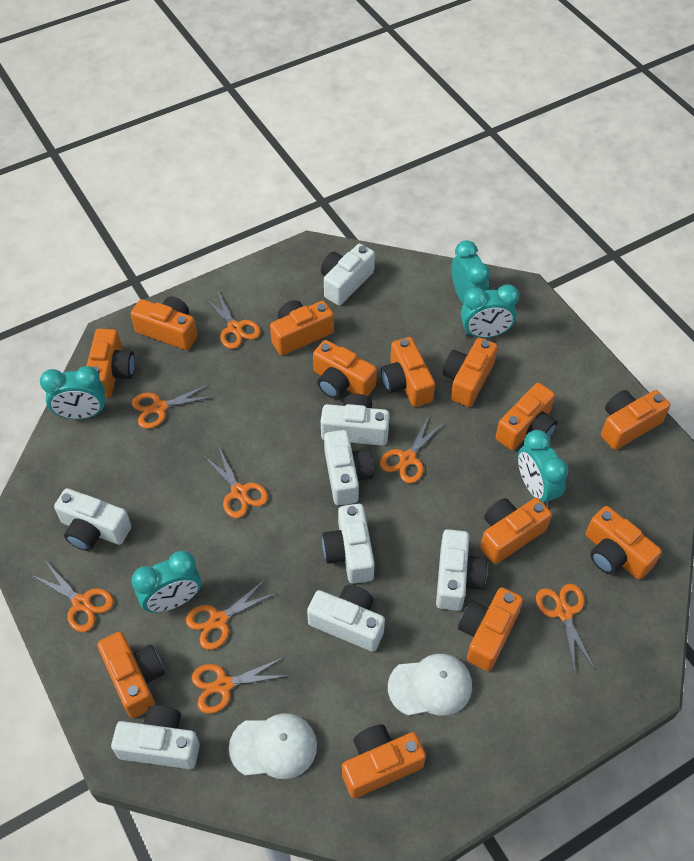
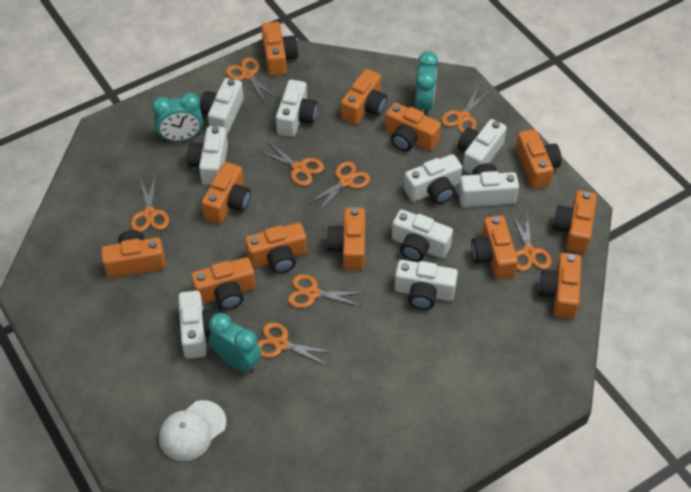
orange camera: 13 -> 12
turquoise clock: 5 -> 3
white camera: 8 -> 9
white cap: 2 -> 1

